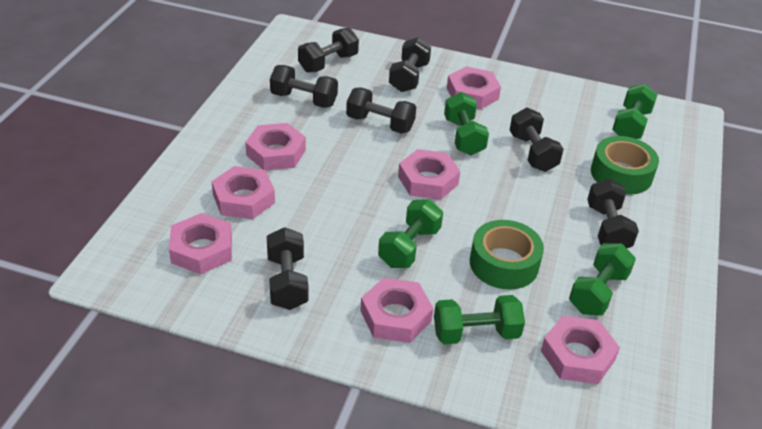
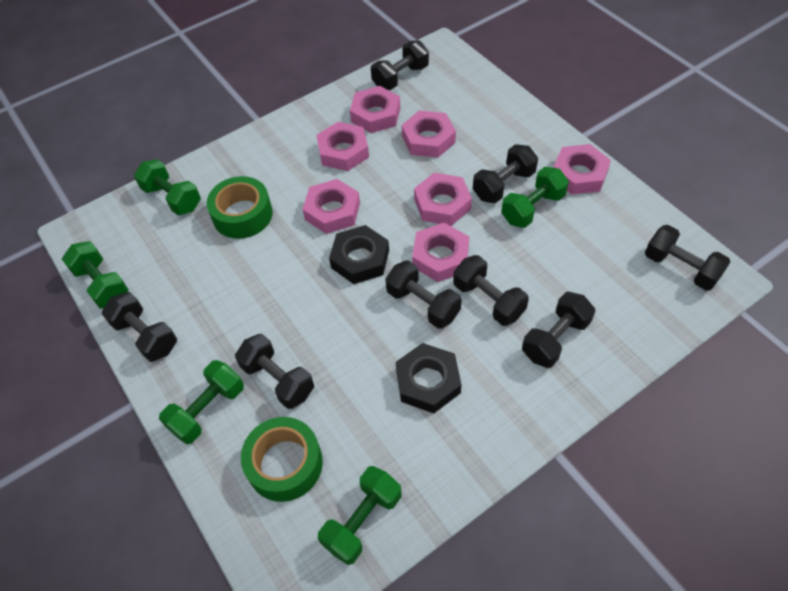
black dumbbell: 7 -> 8
black nut: 0 -> 2

